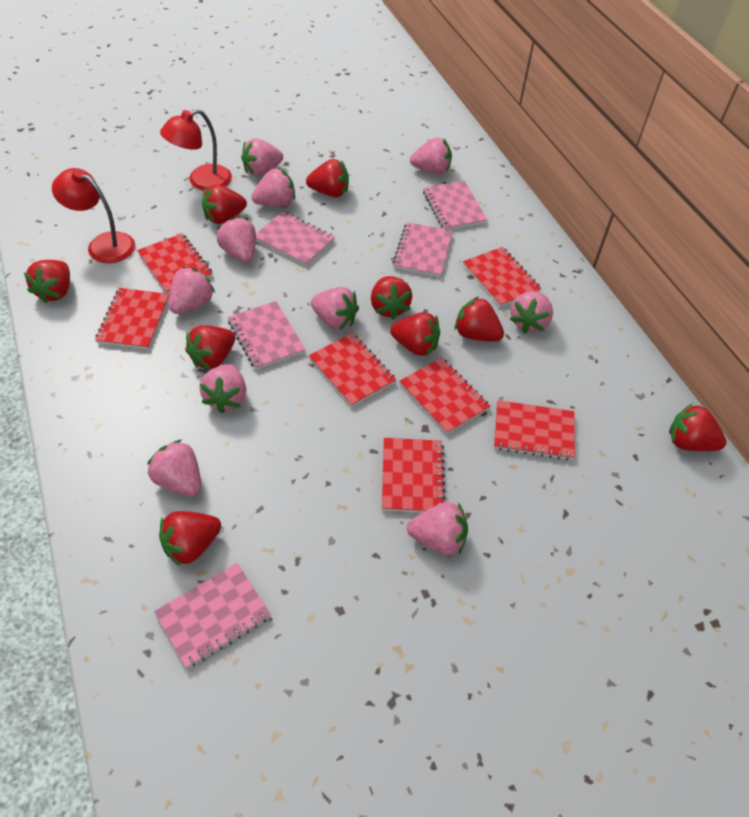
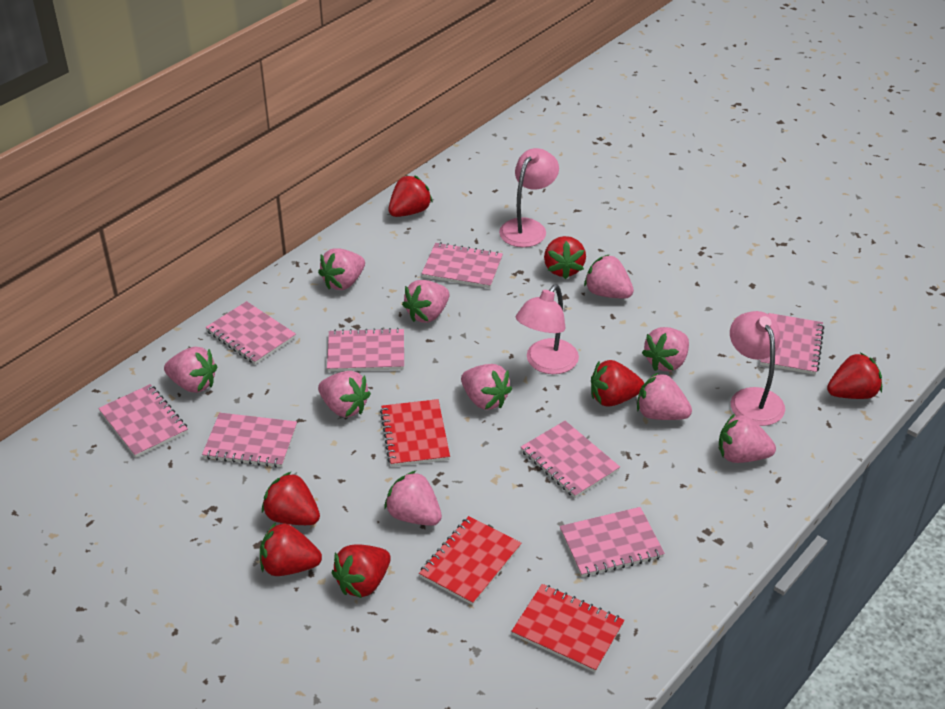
pink lamp: 0 -> 3
pink notebook: 5 -> 8
red lamp: 2 -> 0
red notebook: 7 -> 3
red strawberry: 9 -> 7

